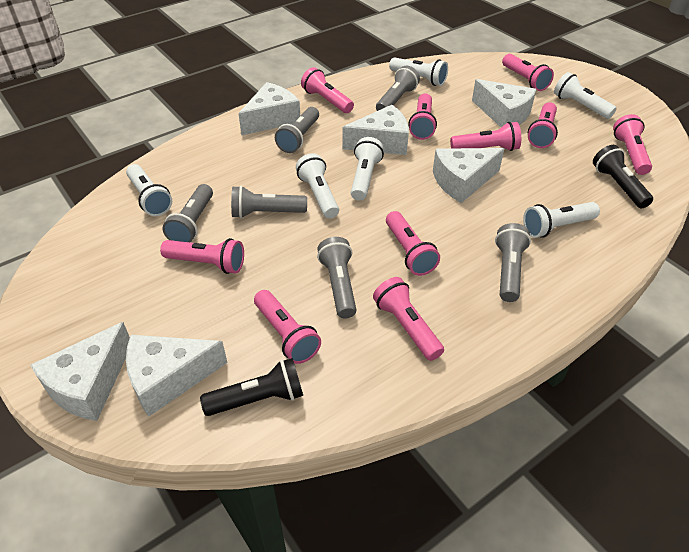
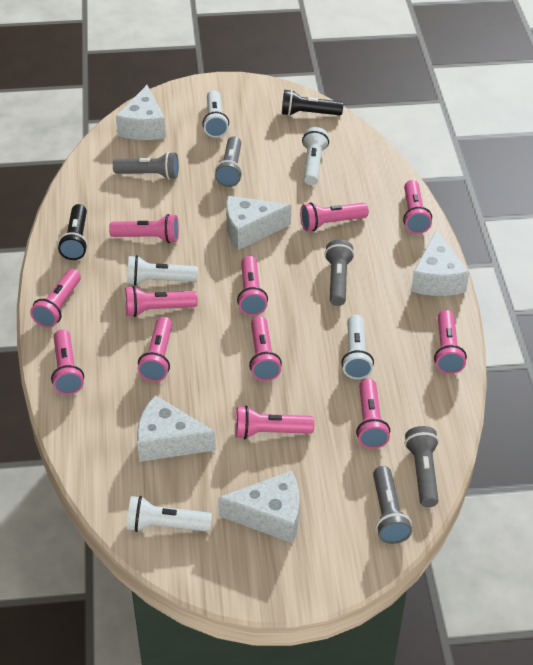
grey flashlight: 6 -> 5
pink flashlight: 10 -> 12
white cheese: 6 -> 5
white flashlight: 6 -> 5

